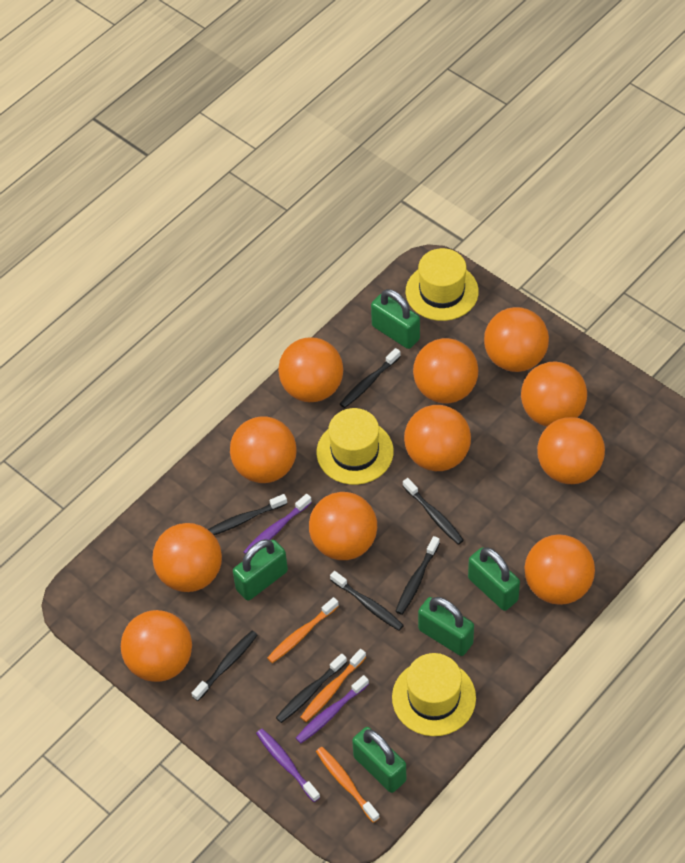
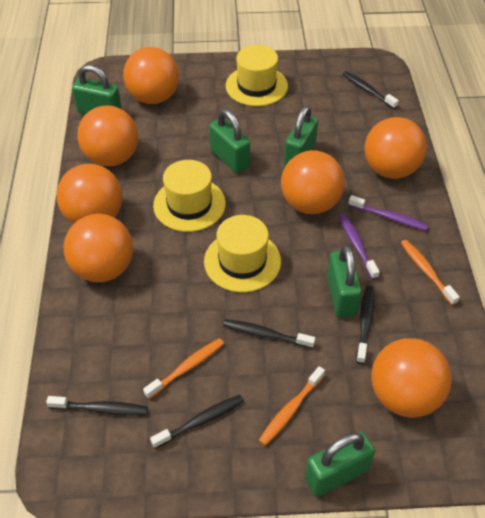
black toothbrush: 7 -> 5
orange ball: 11 -> 7
purple toothbrush: 3 -> 2

